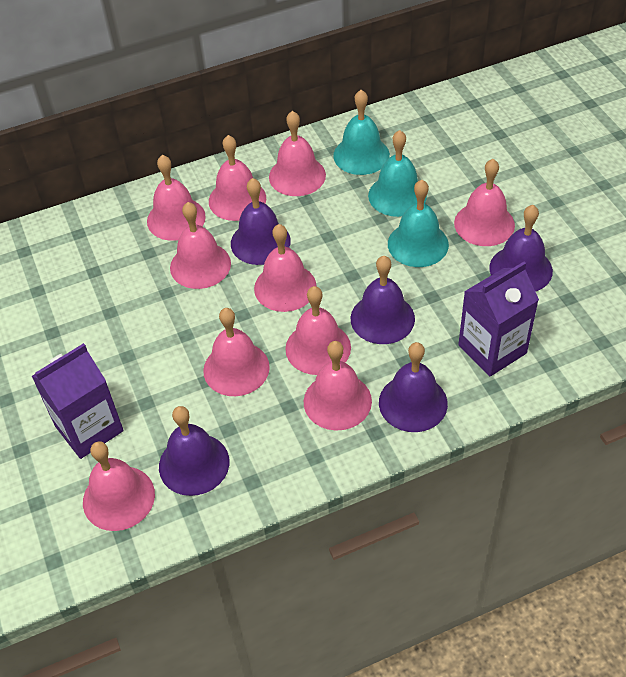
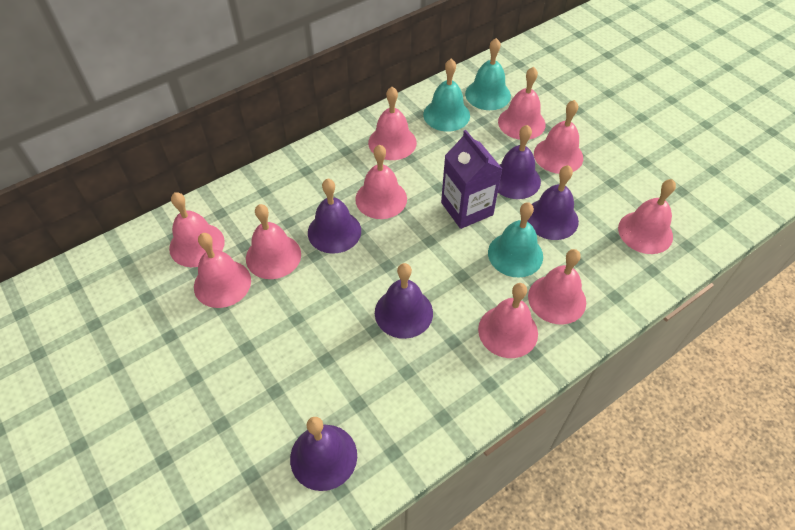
purple carton: 2 -> 1

